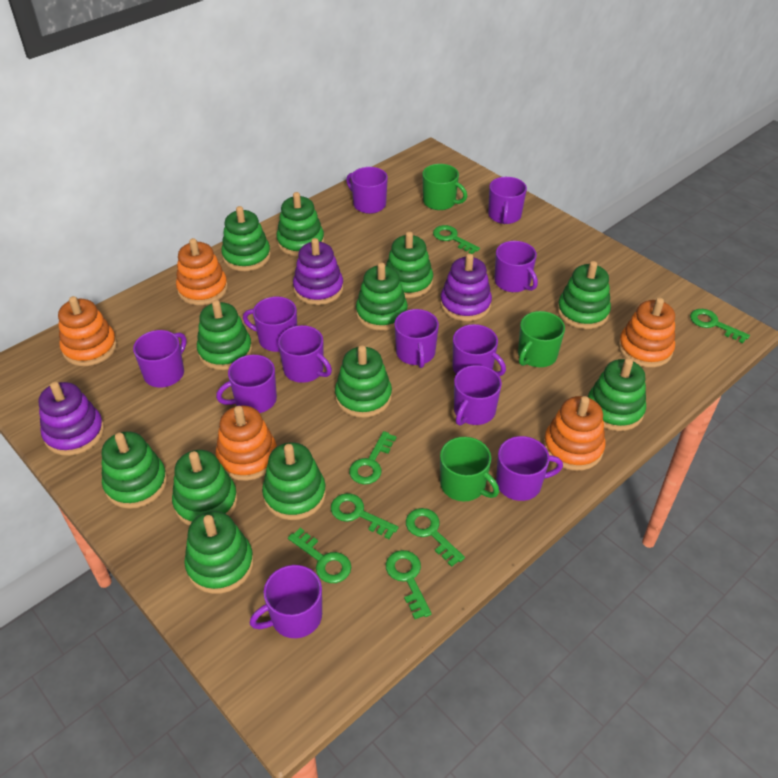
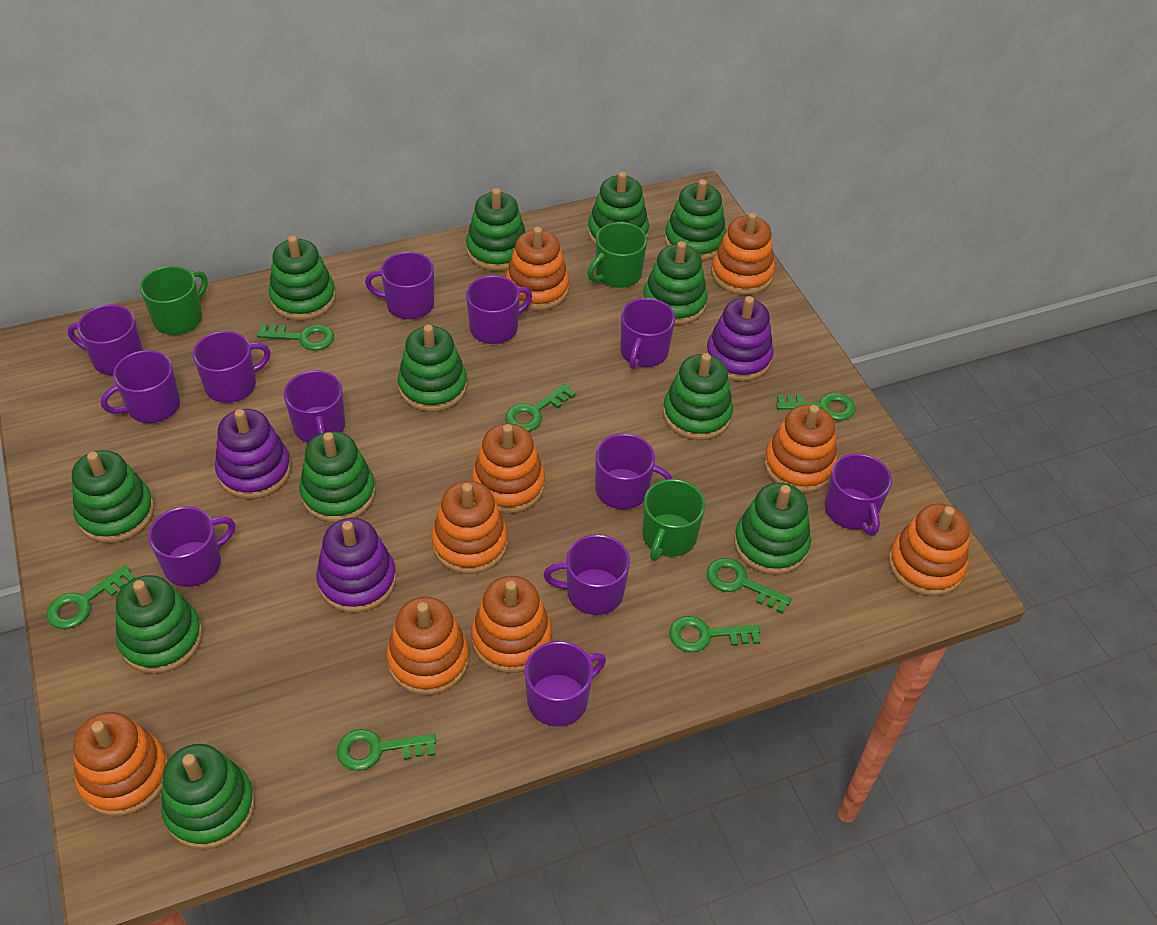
orange stacking toy: 5 -> 9

